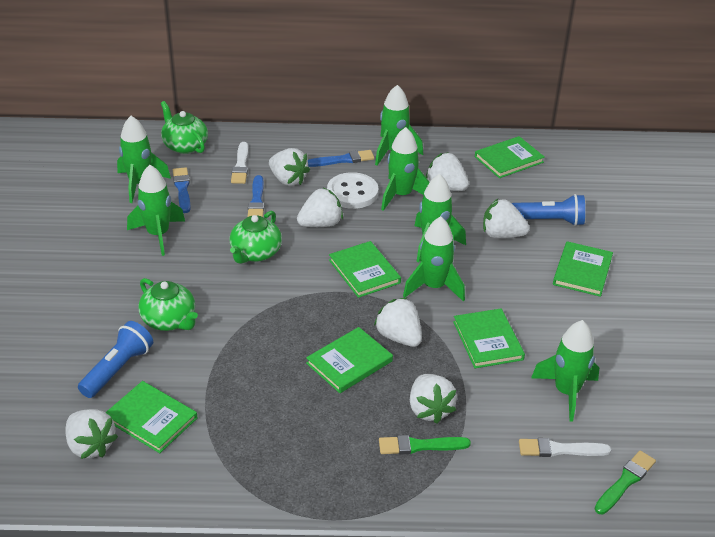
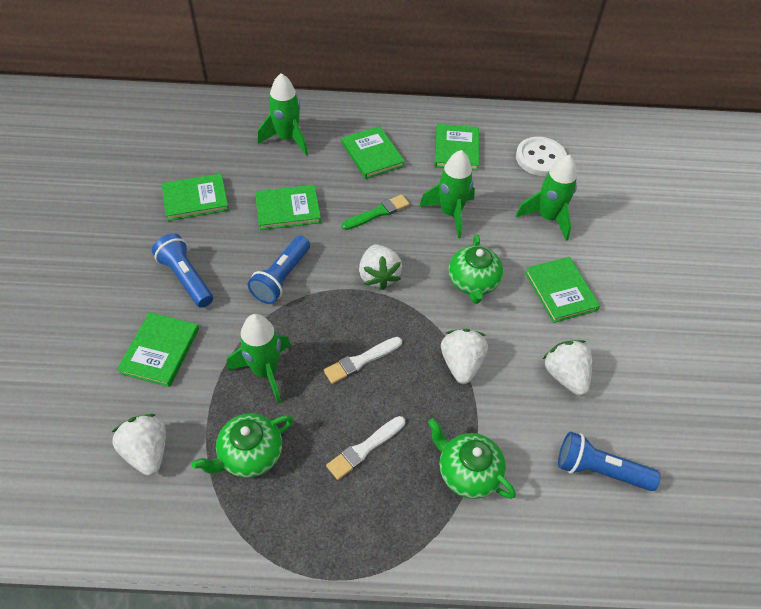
blue brush: 3 -> 0
blue flashlight: 2 -> 3
green brush: 2 -> 1
green rocket: 7 -> 4
white strawberry: 7 -> 4

